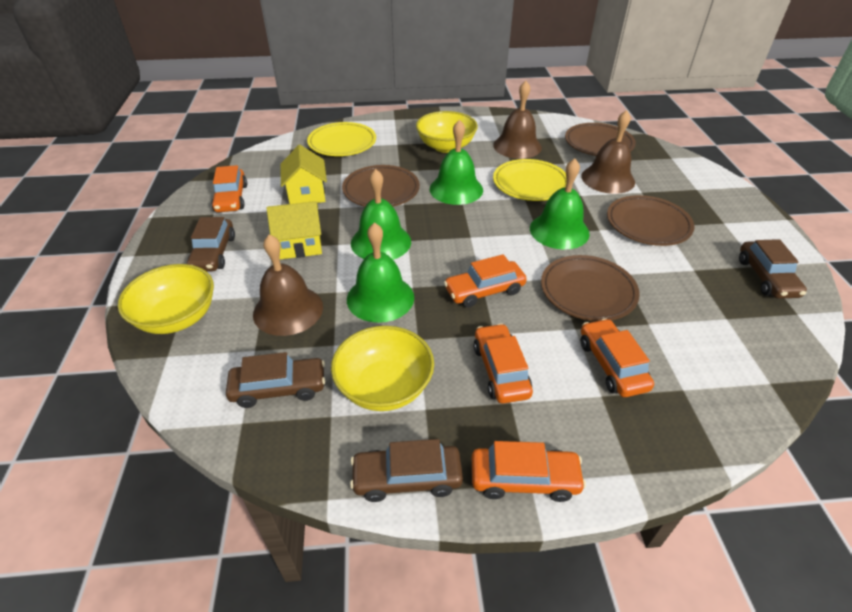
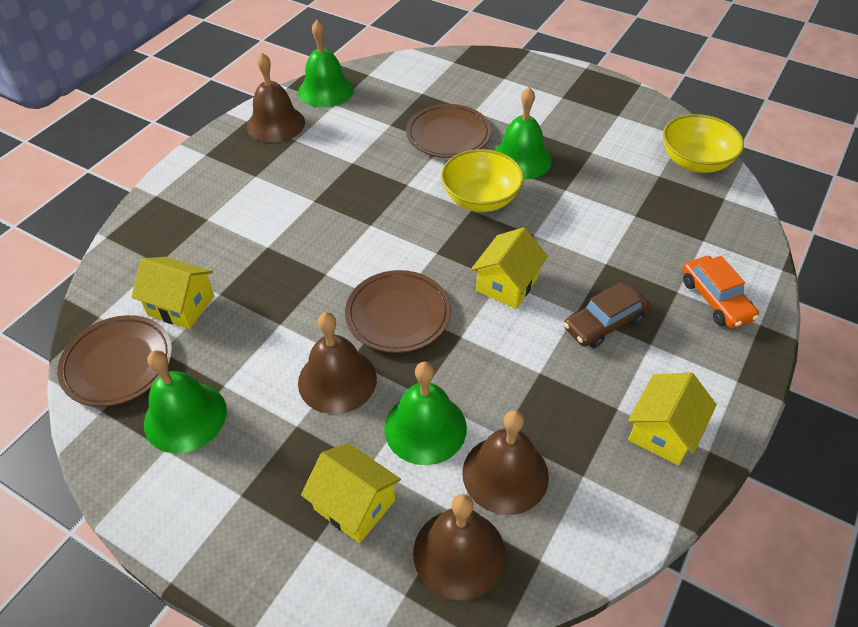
brown bell: 3 -> 4
brown car: 4 -> 1
brown plate: 4 -> 3
orange car: 5 -> 1
yellow bowl: 3 -> 2
yellow house: 2 -> 4
yellow plate: 2 -> 0

